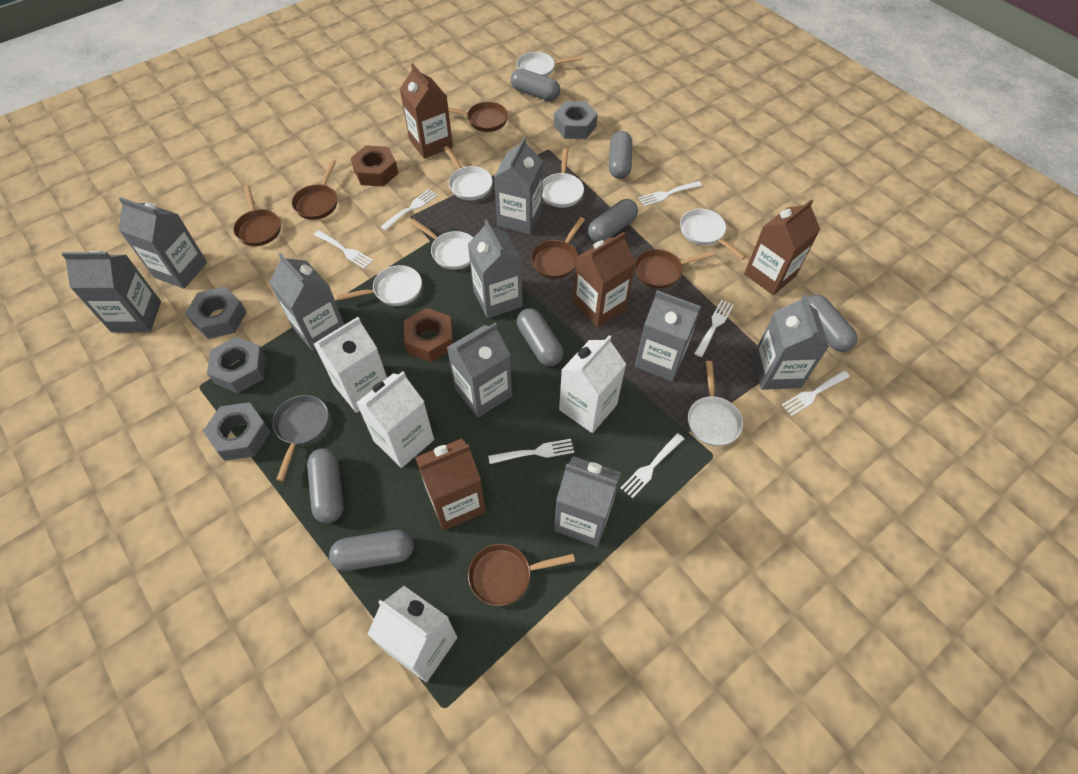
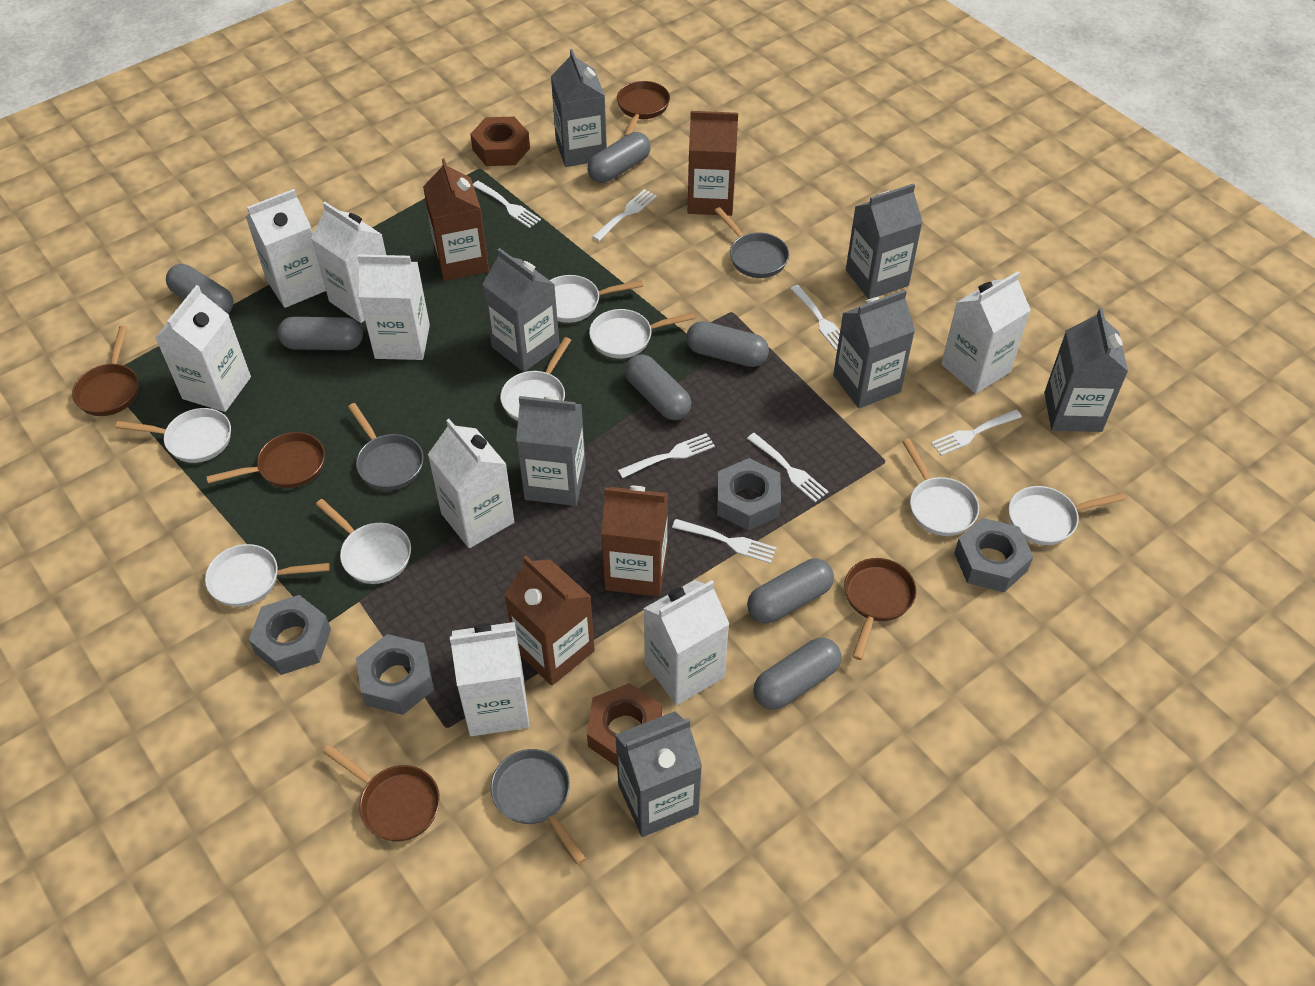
brown pan: 6 -> 5
grey carton: 9 -> 7
grey pan: 1 -> 3
white carton: 4 -> 8
white pan: 7 -> 8

